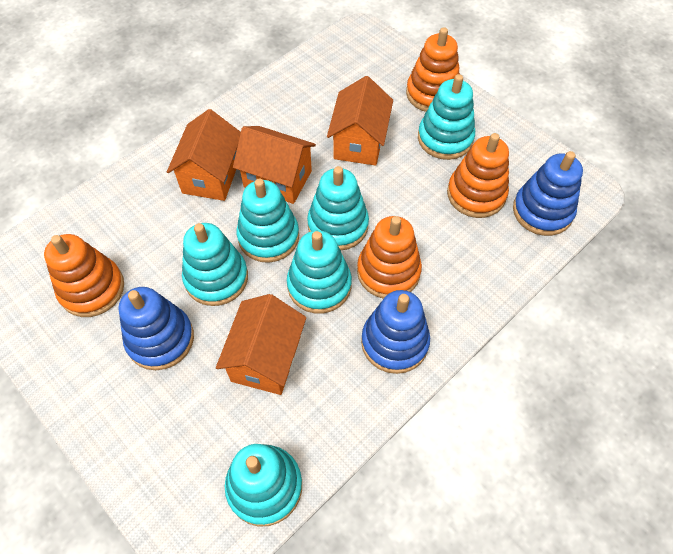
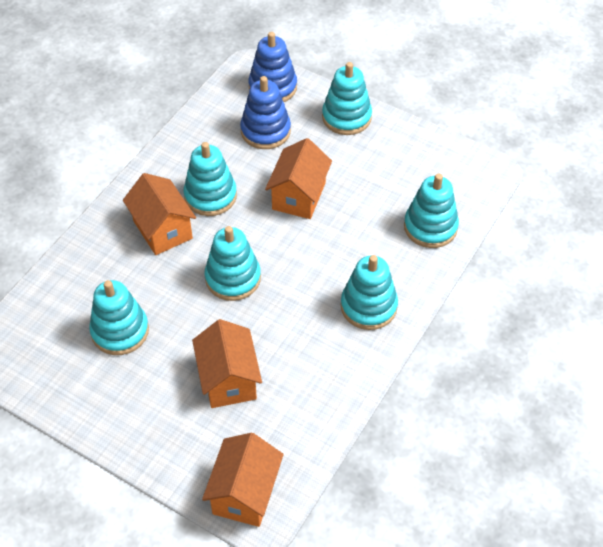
blue stacking toy: 3 -> 2
orange stacking toy: 4 -> 0

